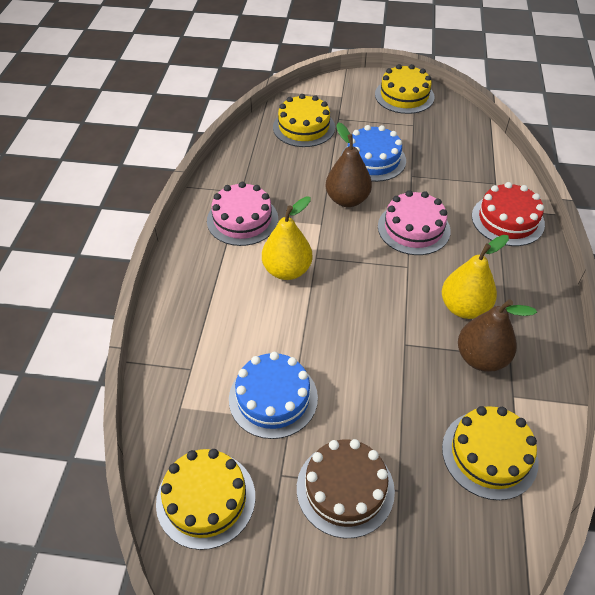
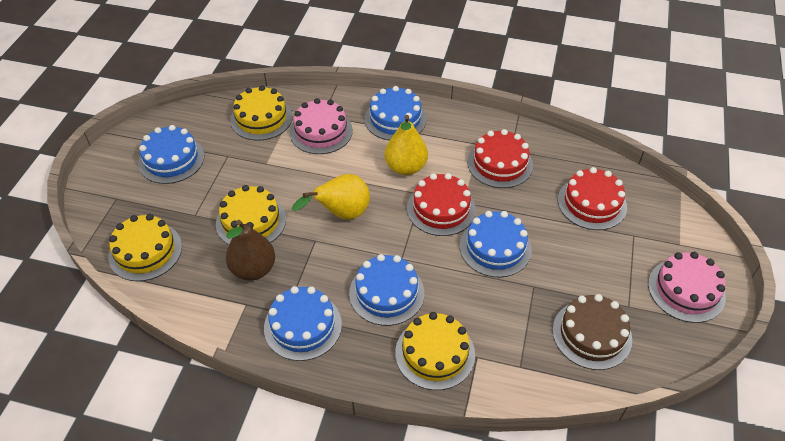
blue cake: 2 -> 5
brown pear: 2 -> 1
red cake: 1 -> 3

